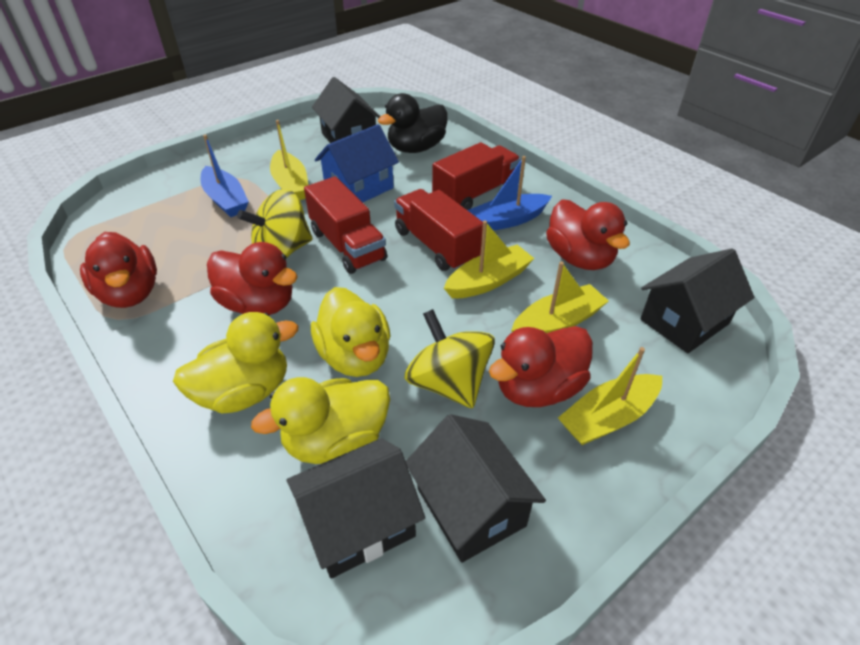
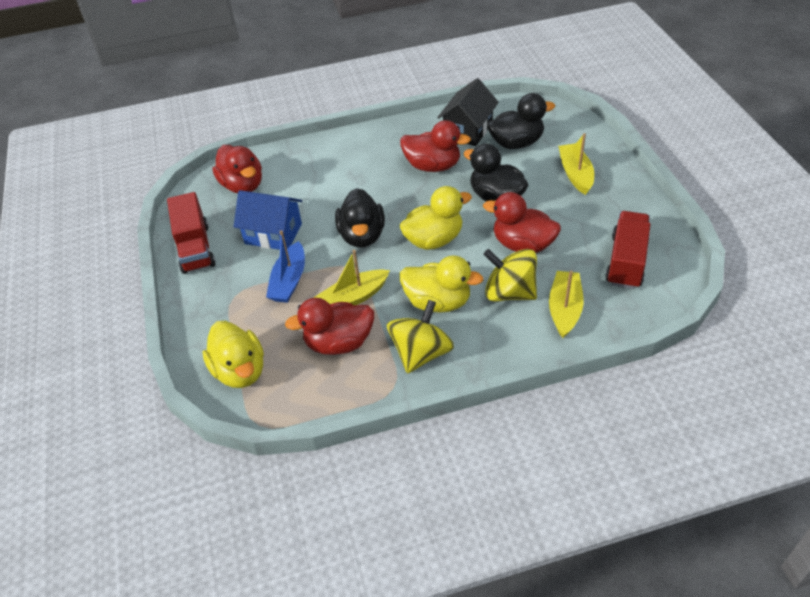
black duck: 1 -> 3
black house: 4 -> 1
blue boat: 2 -> 1
red truck: 3 -> 2
yellow boat: 4 -> 3

